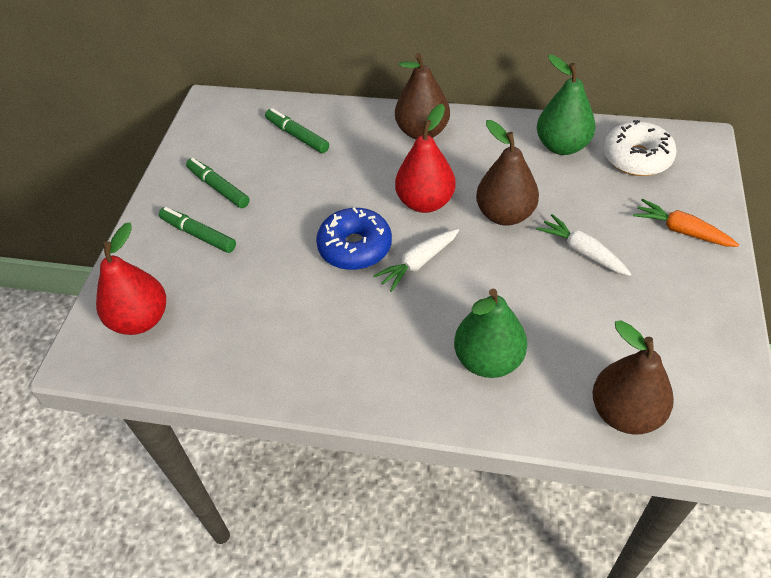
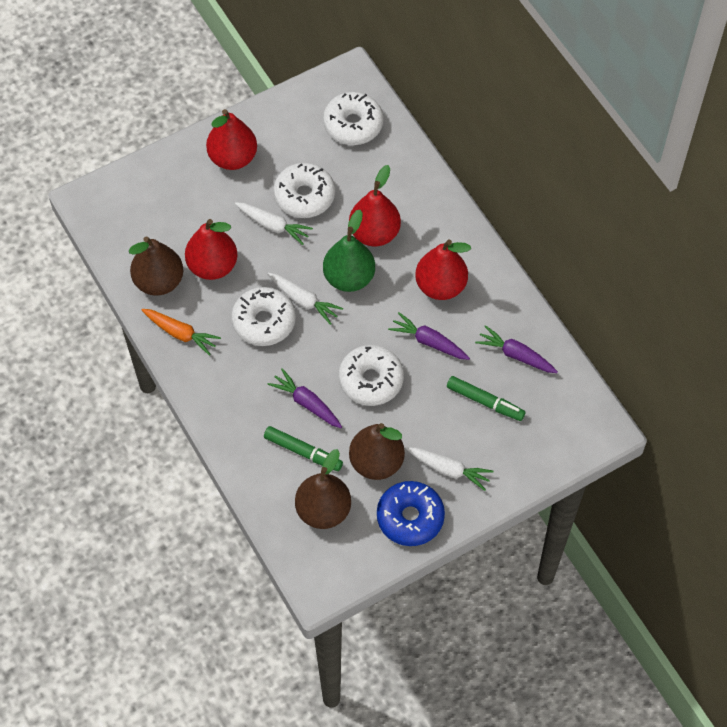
green marker: 3 -> 2
green pear: 2 -> 1
purple carrot: 0 -> 3
red pear: 2 -> 4
white carrot: 2 -> 3
white donut: 1 -> 4

